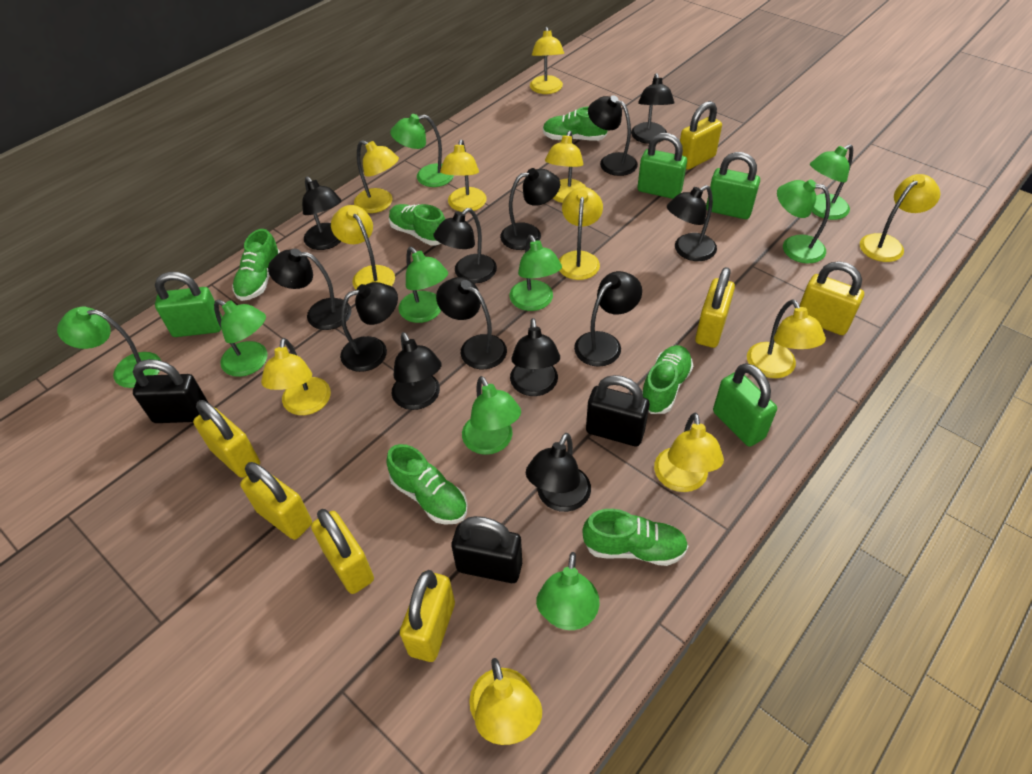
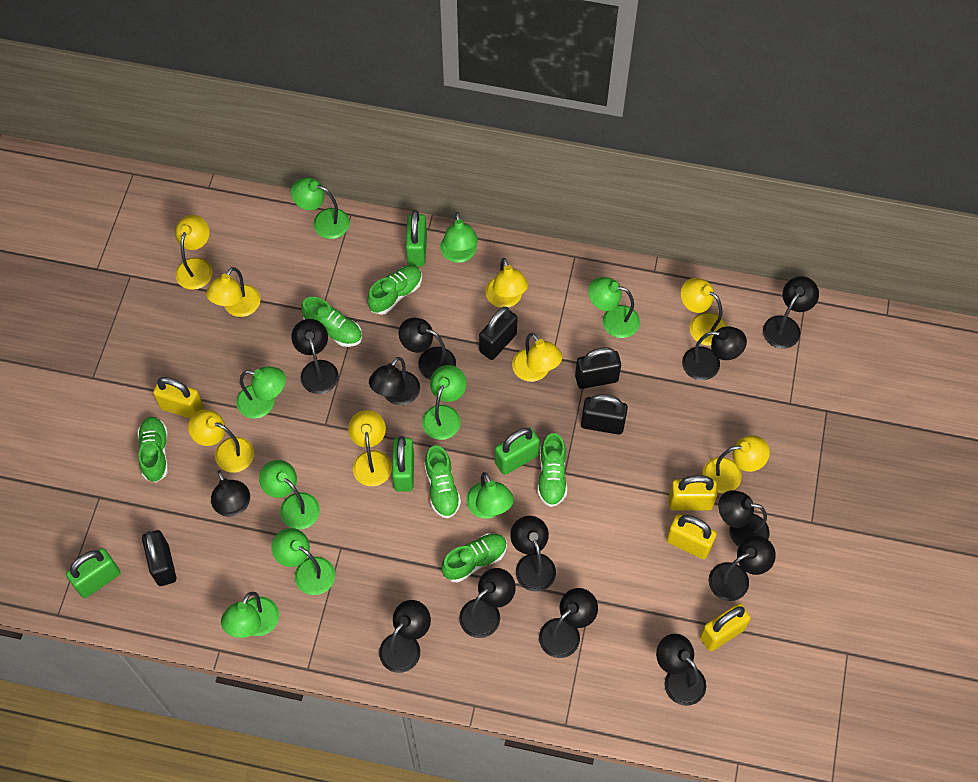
black padlock: 3 -> 4
yellow lamp: 11 -> 8
yellow padlock: 7 -> 4

